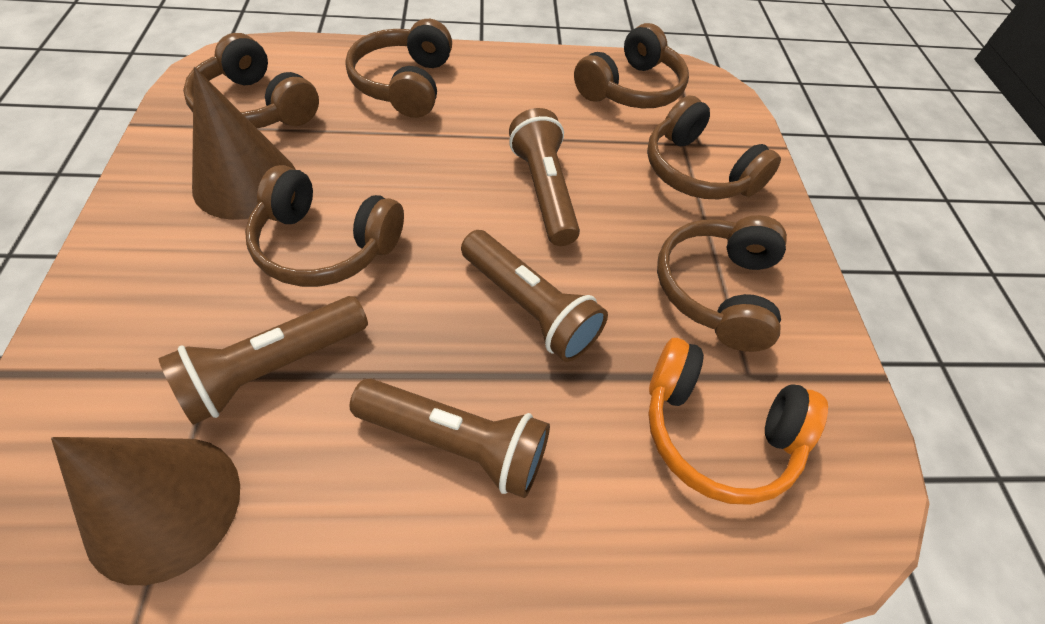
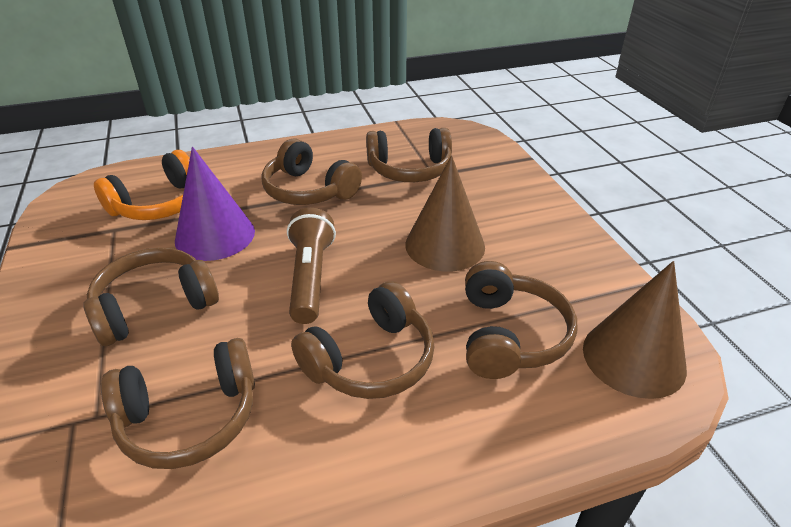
brown flashlight: 4 -> 1
purple cone: 0 -> 1

